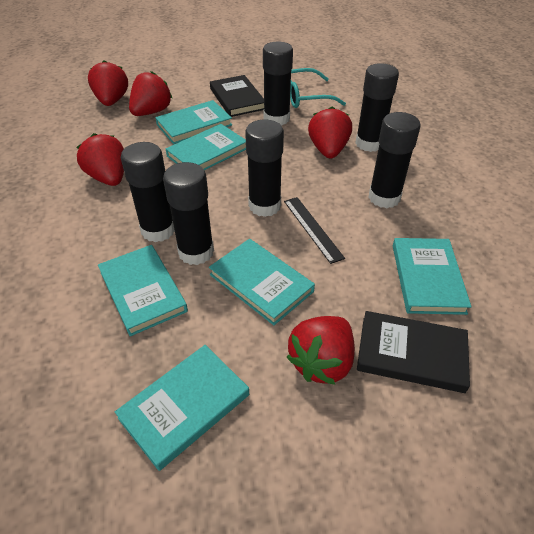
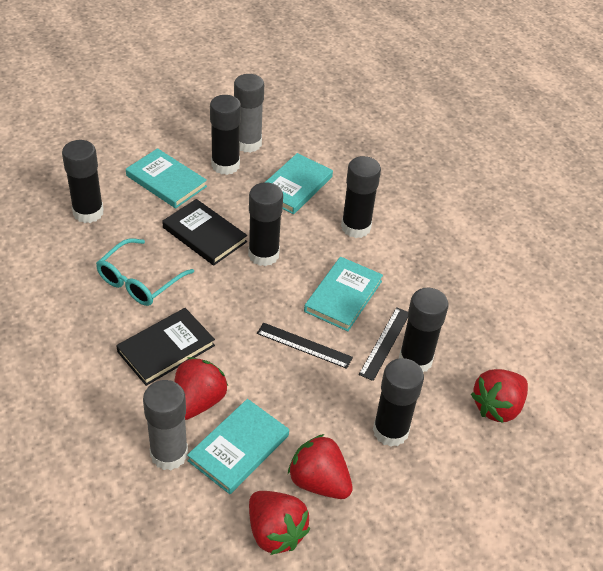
black ruler: 1 -> 2
grey glue stick: 0 -> 2
red strawberry: 5 -> 4
turquoise book: 6 -> 4

